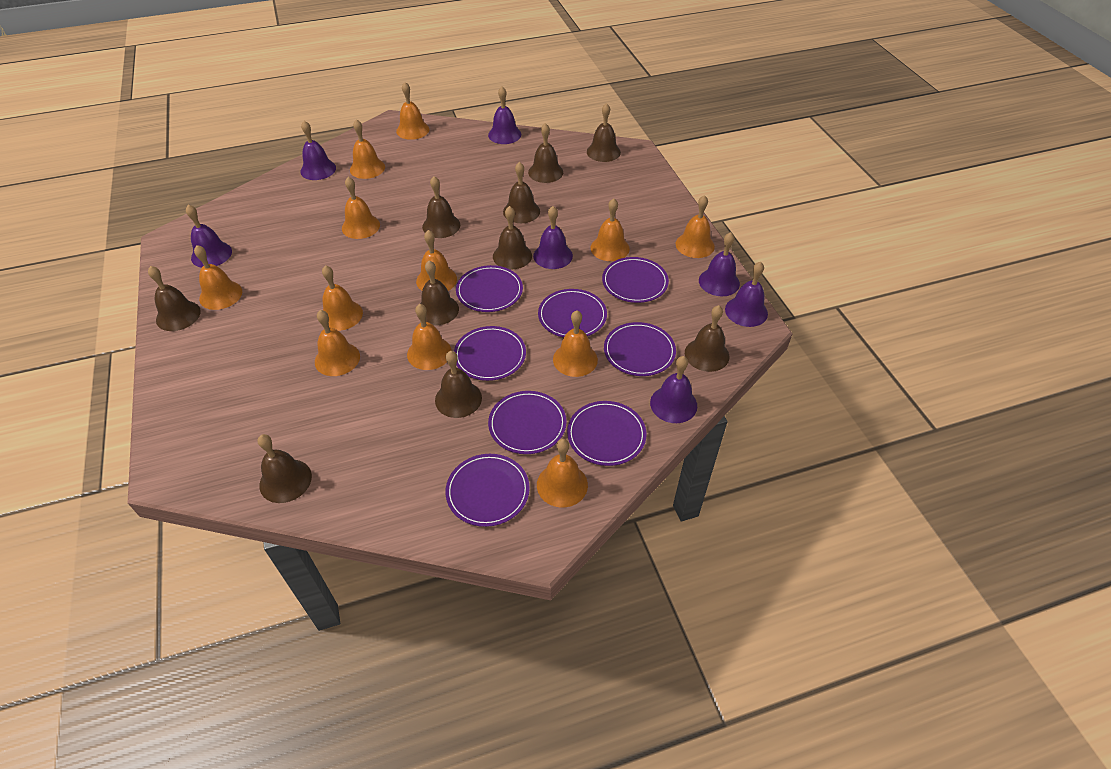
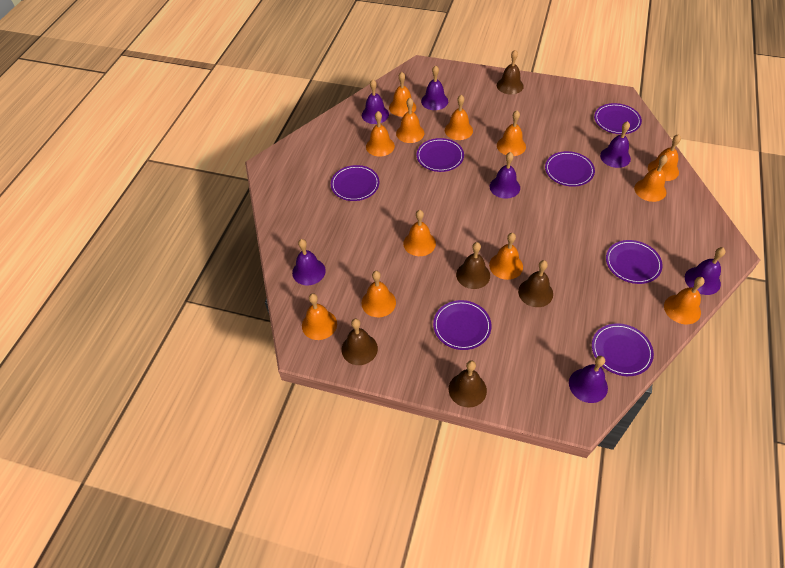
brown bell: 10 -> 5
purple plate: 8 -> 7

